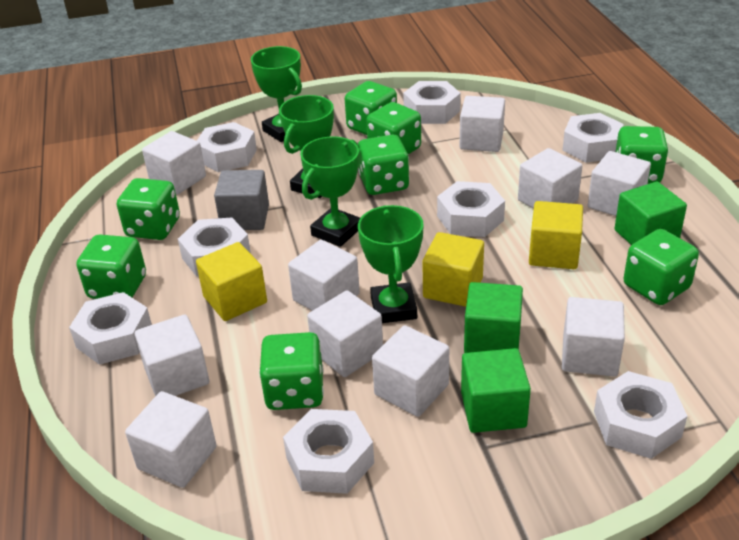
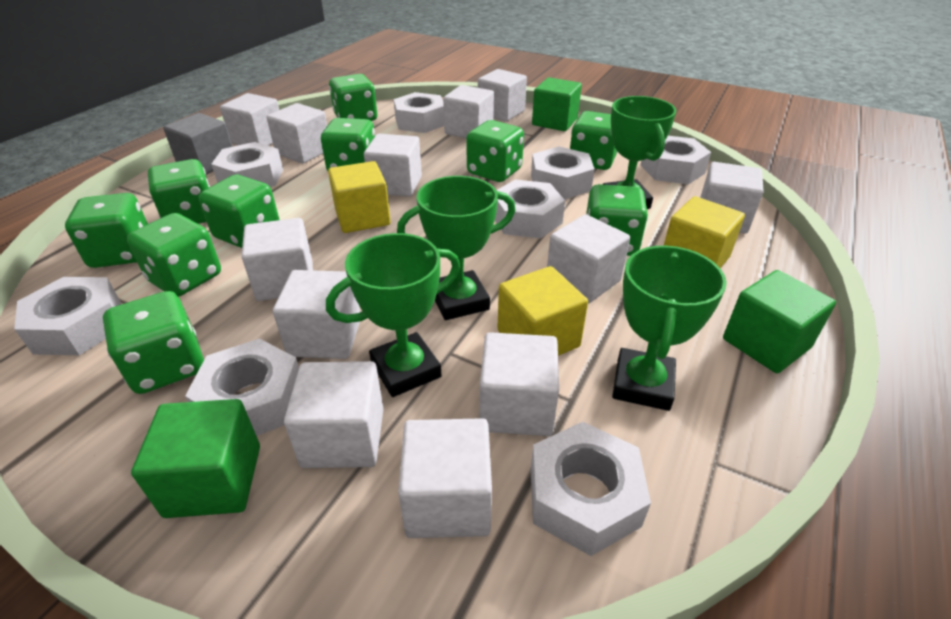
green dice: 8 -> 10
white cube: 10 -> 12

